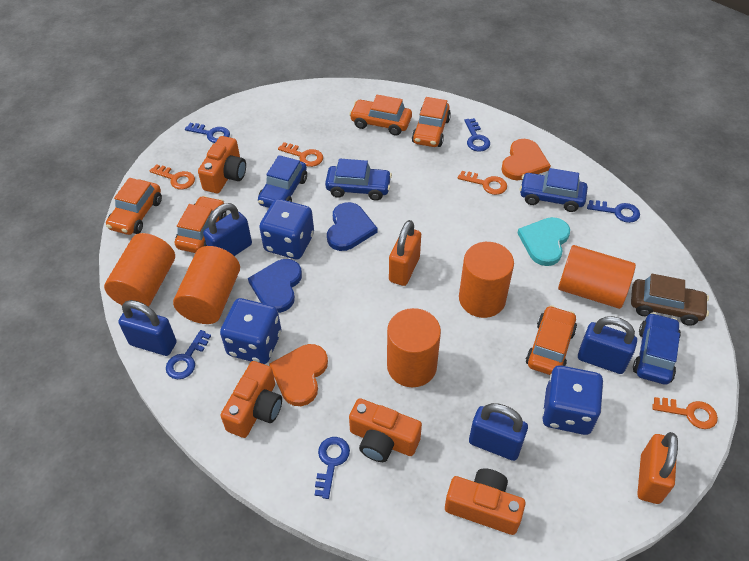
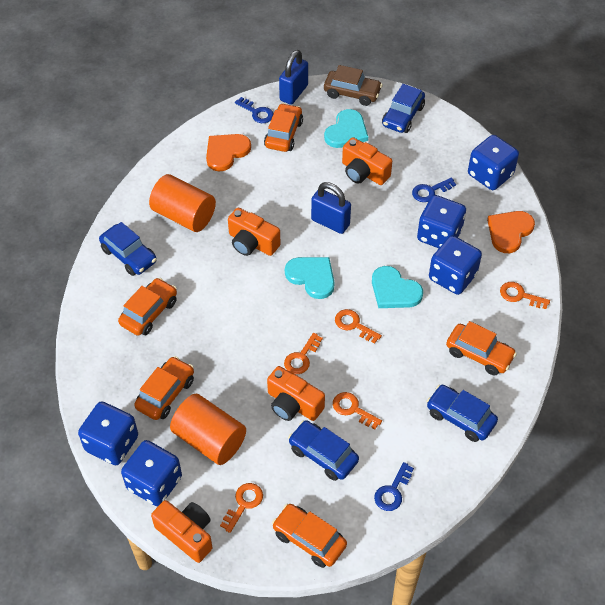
blue dice: 3 -> 5
blue heart: 2 -> 0
blue key: 5 -> 3
blue padlock: 4 -> 2
orange cylinder: 5 -> 2
orange key: 4 -> 5
orange padlock: 2 -> 0
turquoise heart: 1 -> 3

